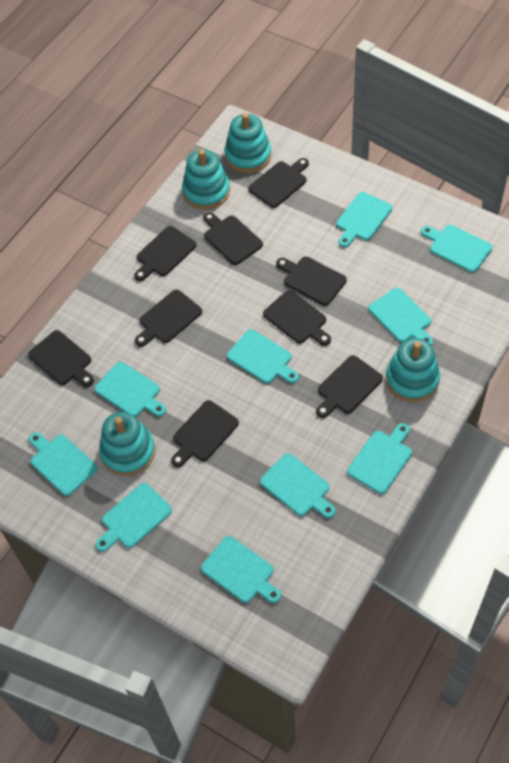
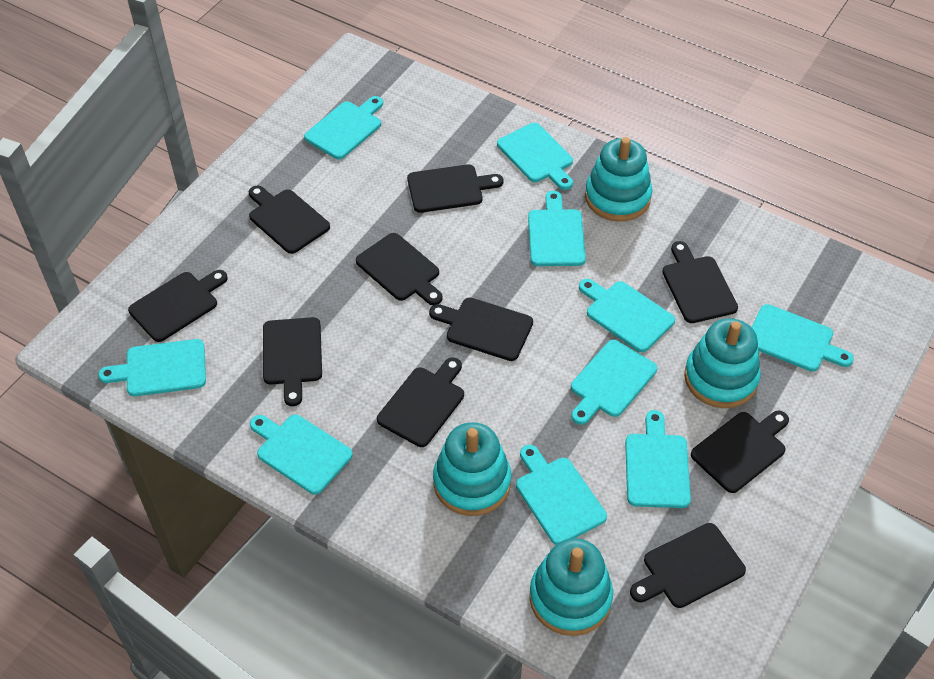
black cutting board: 9 -> 10

